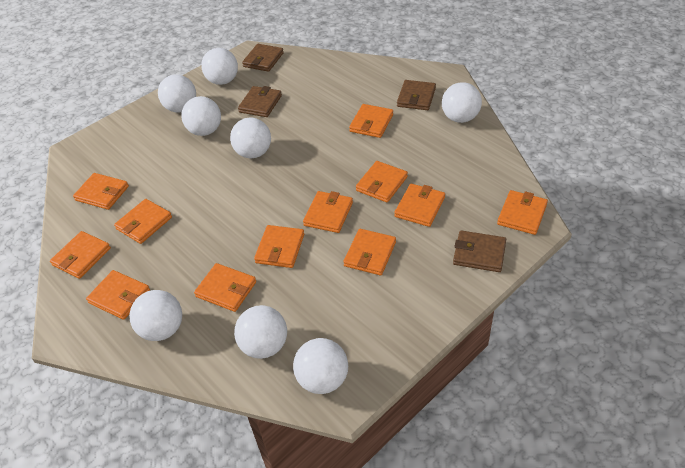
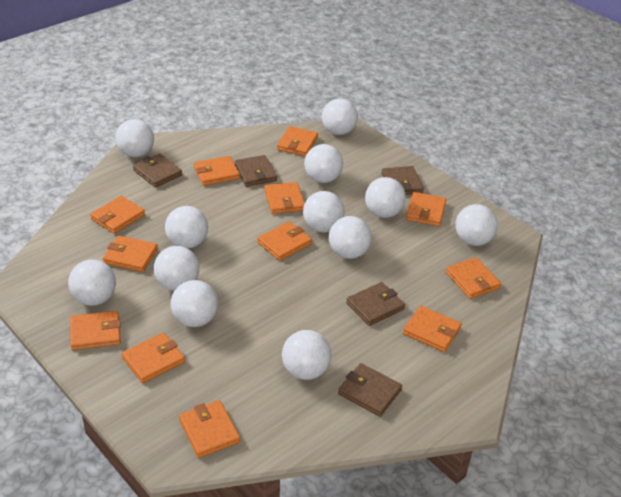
brown wallet: 4 -> 5
white ball: 8 -> 12

